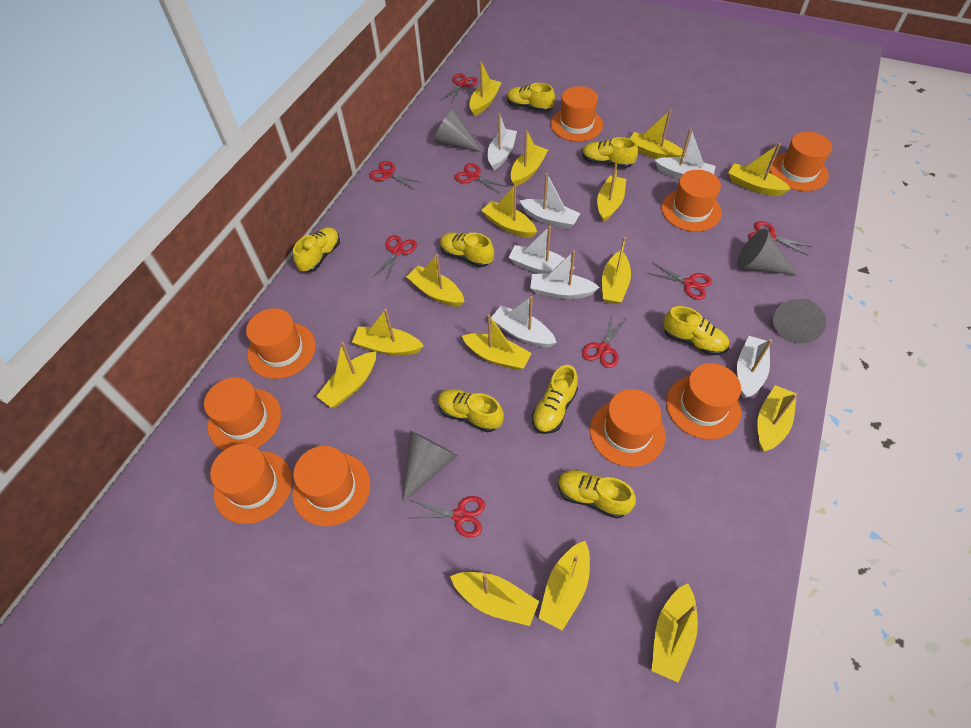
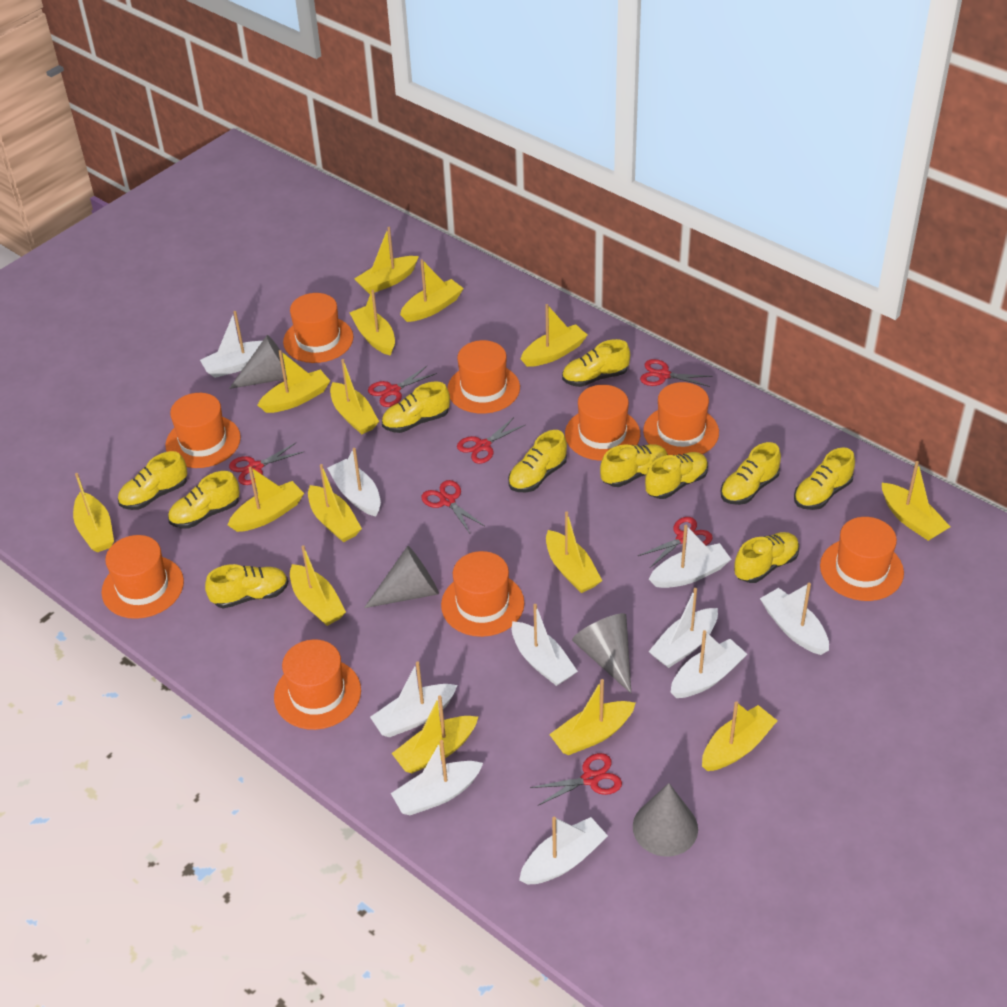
red scissors: 8 -> 7
white boat: 7 -> 10
yellow shoe: 8 -> 11

